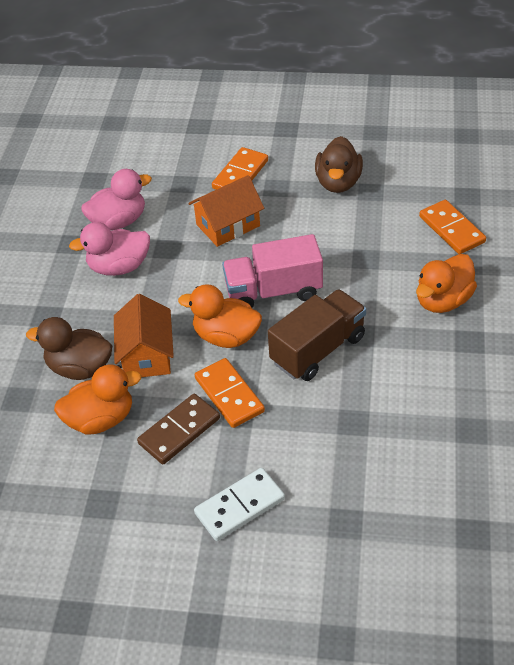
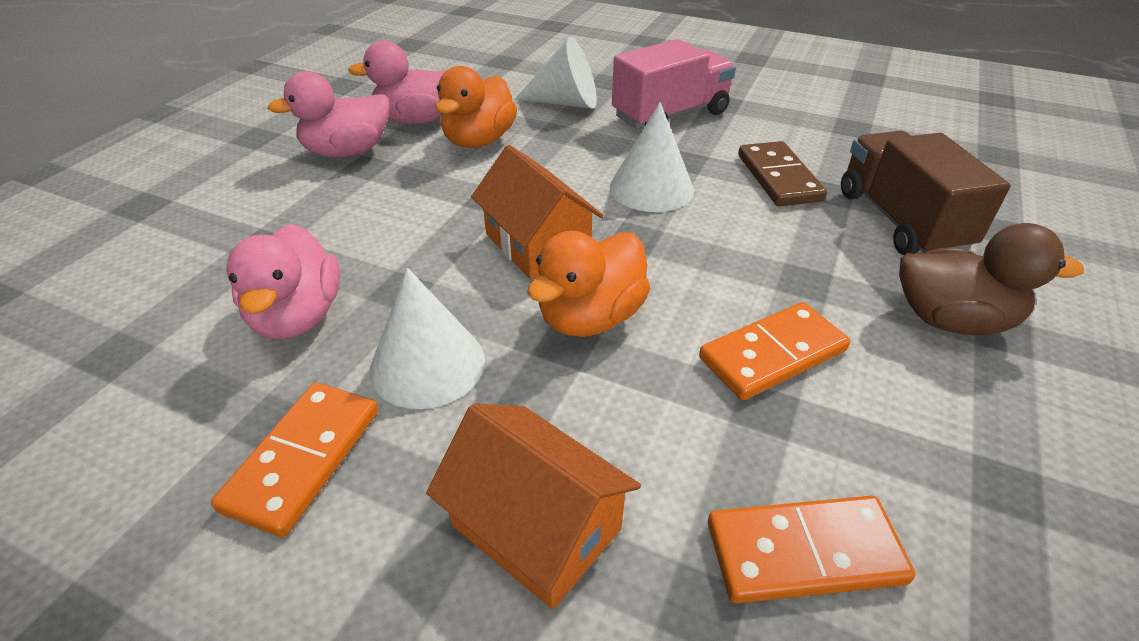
brown duck: 2 -> 1
orange duck: 3 -> 2
pink duck: 2 -> 3
white cone: 0 -> 3
white domino: 1 -> 0

